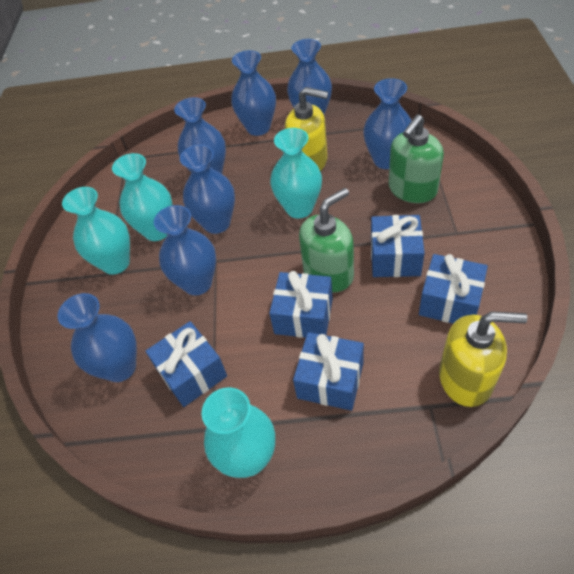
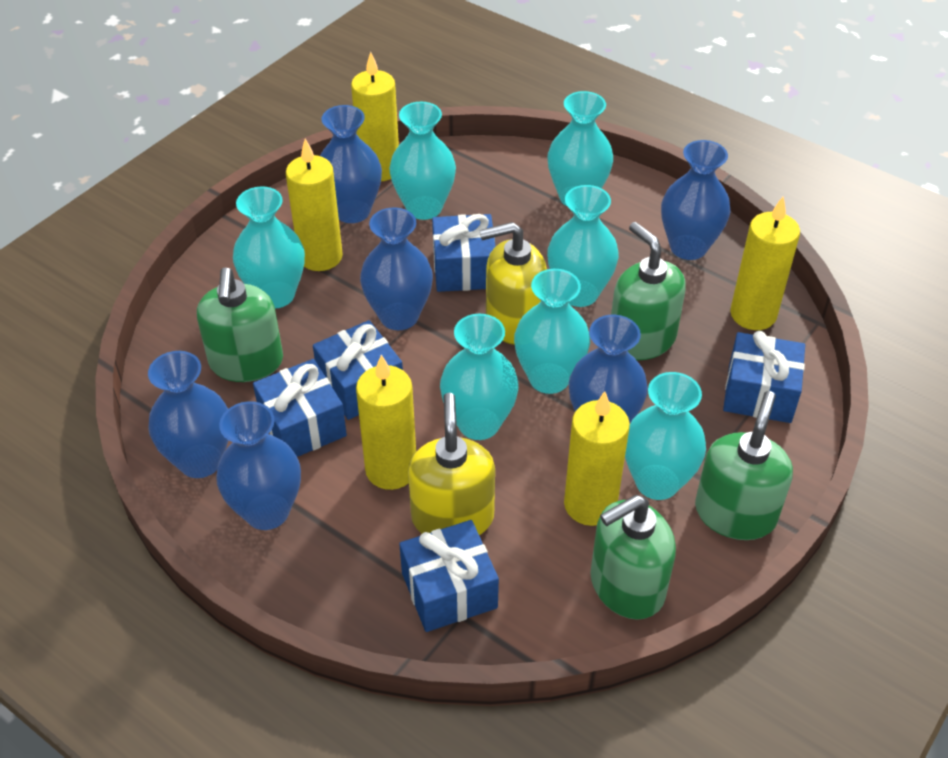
blue vase: 7 -> 6
green soap dispenser: 2 -> 4
turquoise vase: 4 -> 7
yellow candle: 0 -> 5

